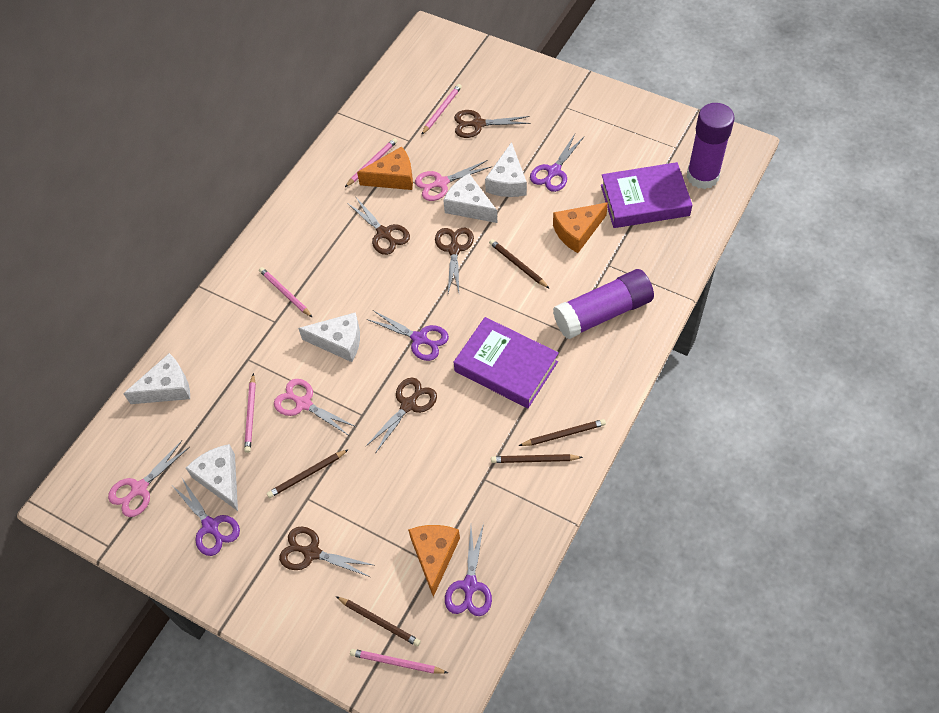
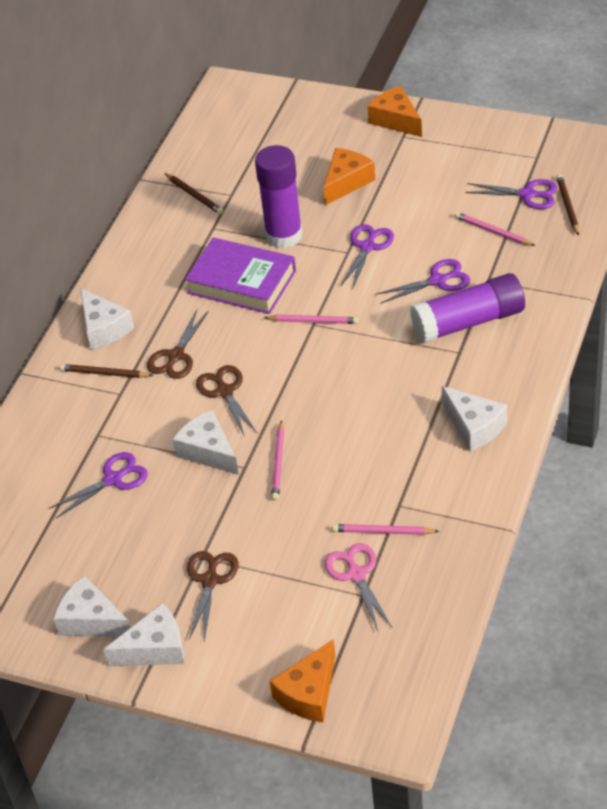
brown pencil: 5 -> 3
brown scissors: 5 -> 3
pink pencil: 5 -> 4
pink scissors: 3 -> 1
purple book: 2 -> 1

